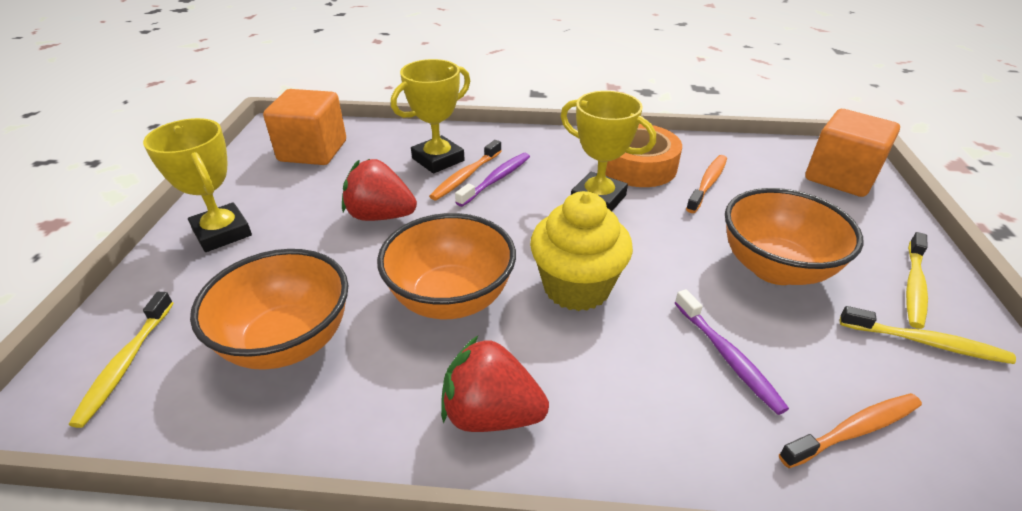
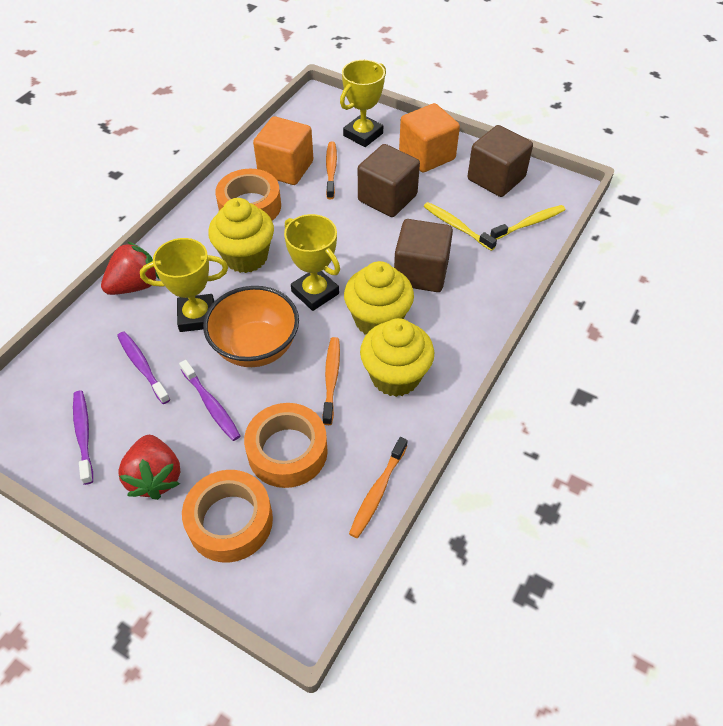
brown cube: 0 -> 3
orange bowl: 3 -> 1
orange tape: 1 -> 3
purple toothbrush: 2 -> 3
yellow cupcake: 1 -> 3
yellow toothbrush: 3 -> 2

